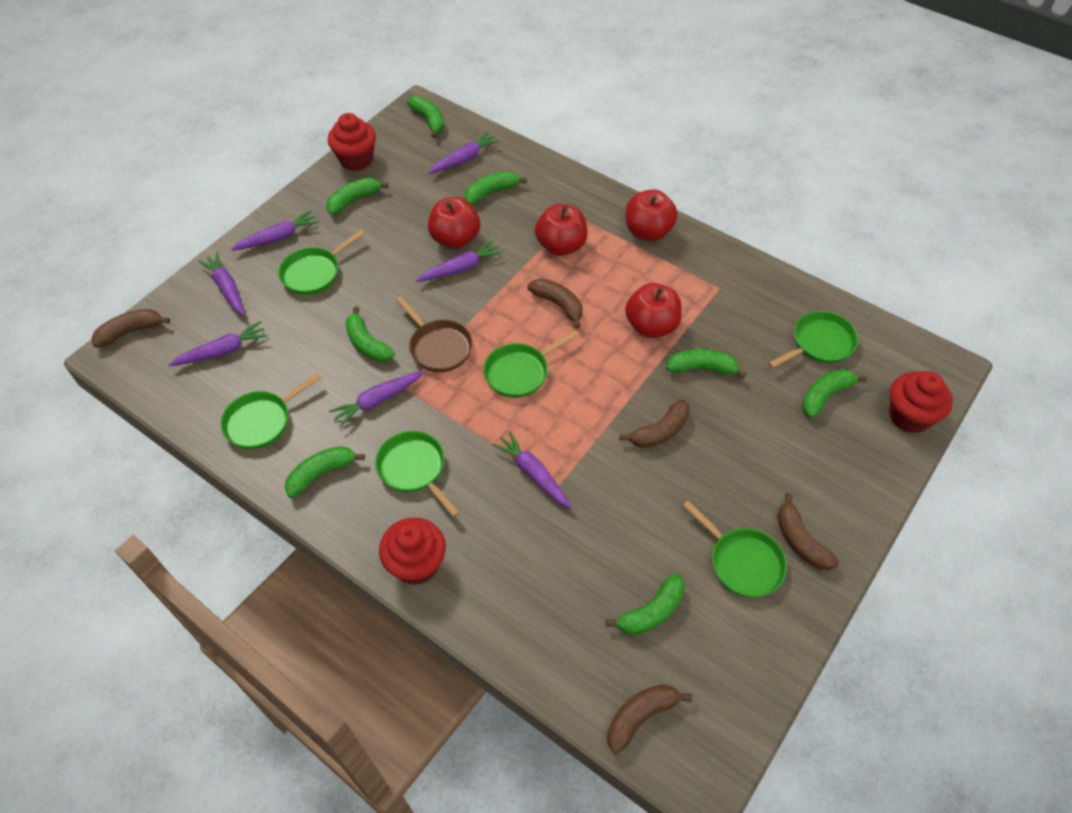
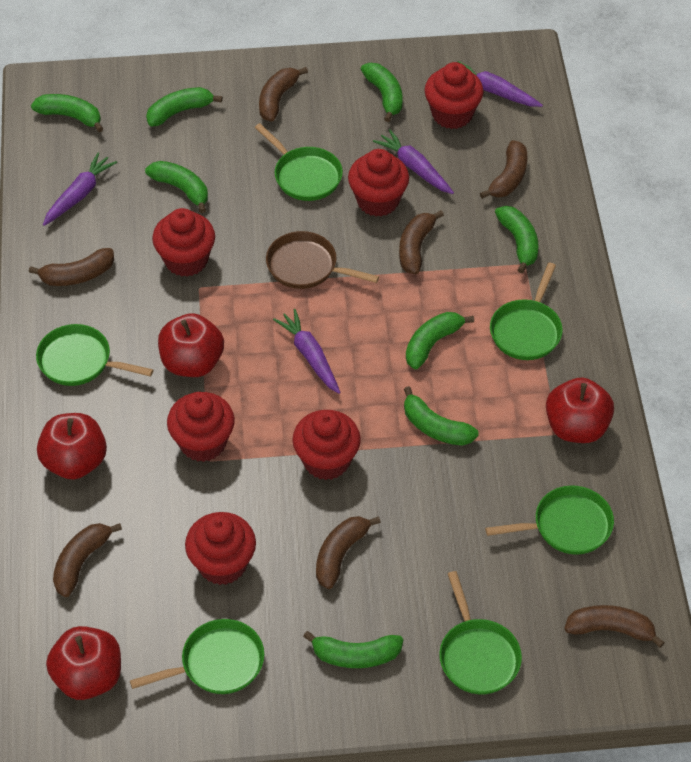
brown banana: 5 -> 7
purple carrot: 7 -> 4
red cupcake: 3 -> 6

